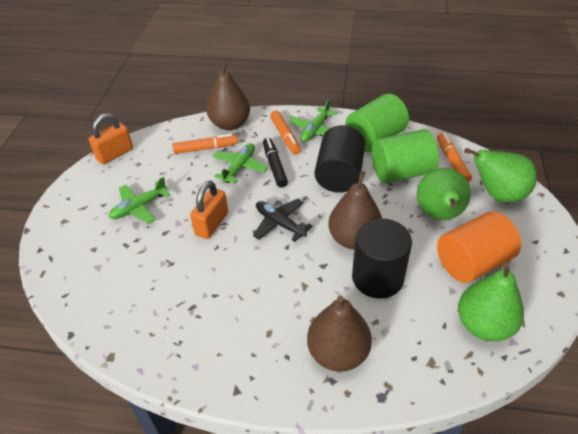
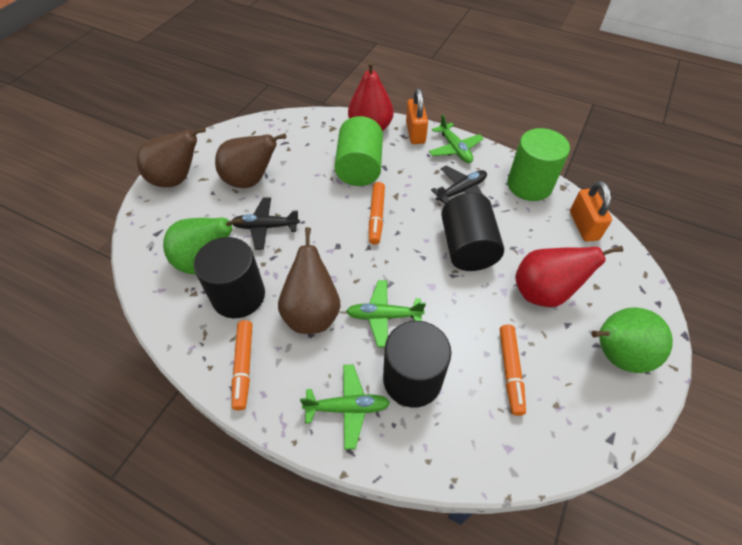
black cylinder: 2 -> 3
black marker: 1 -> 0
black plane: 1 -> 2
green pear: 3 -> 2
orange cylinder: 1 -> 0
red pear: 0 -> 2

